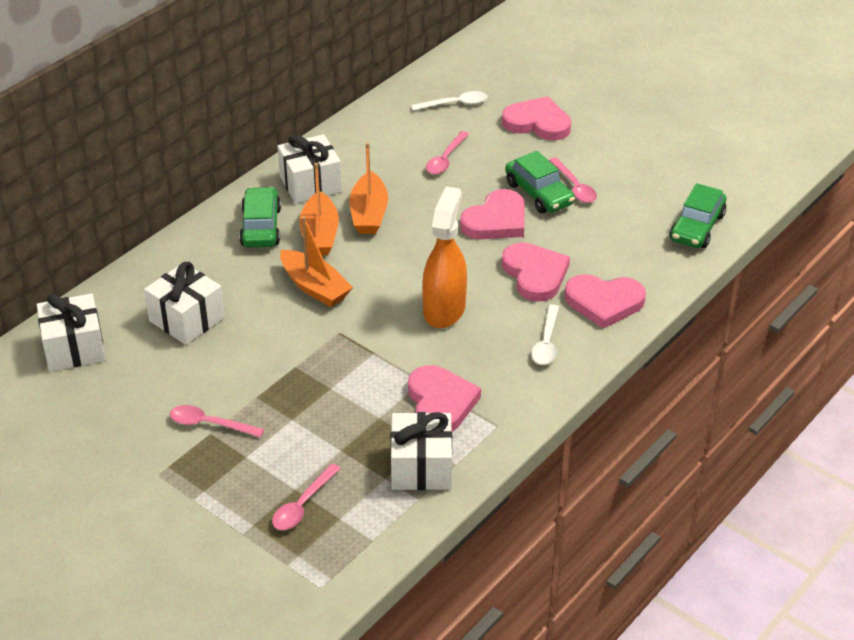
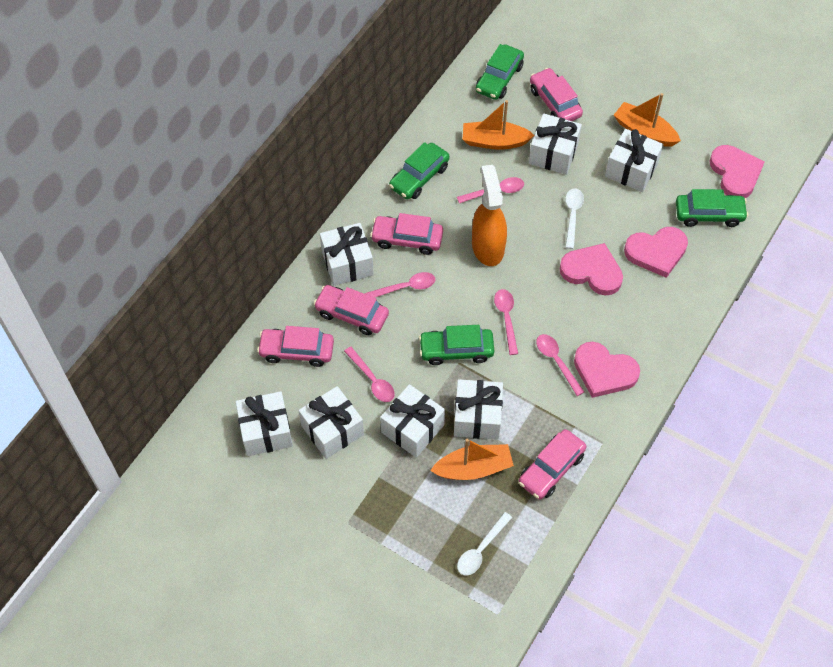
green car: 3 -> 4
pink car: 0 -> 5
pink heart: 5 -> 4
pink spoon: 4 -> 5
white gift: 4 -> 7

